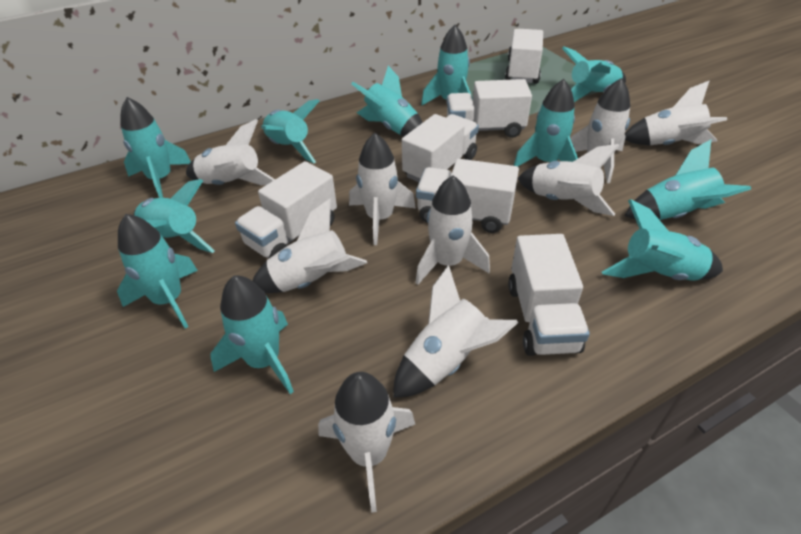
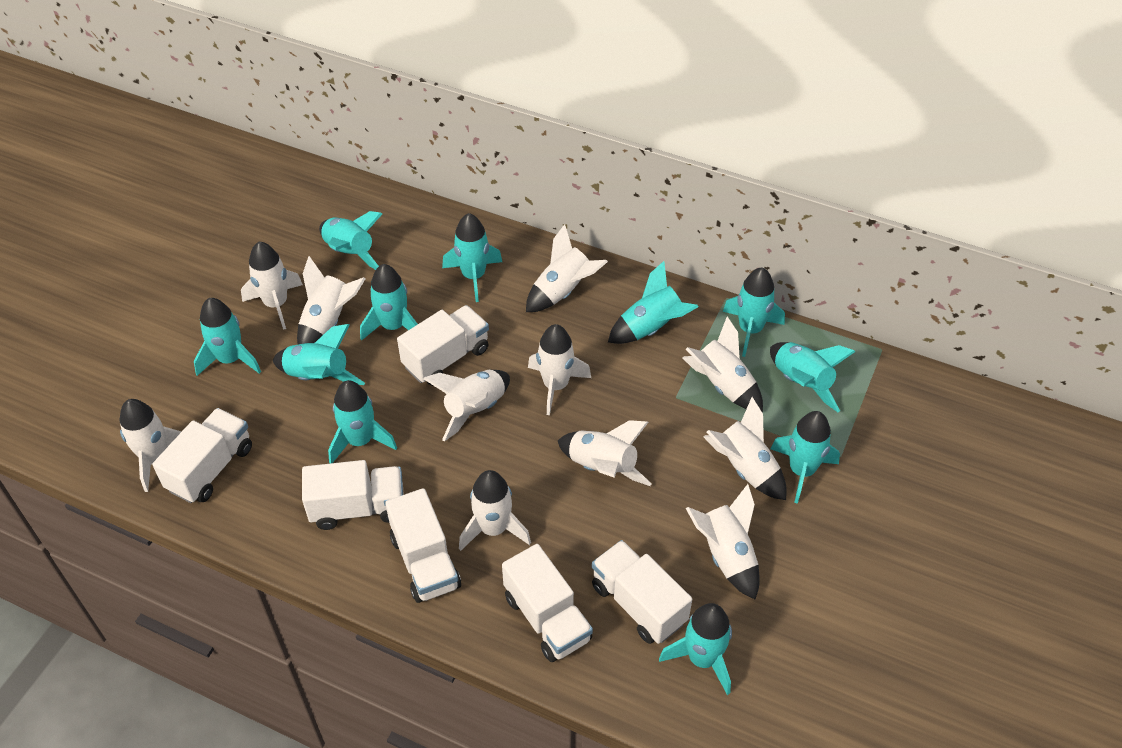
white rocket: 9 -> 11

